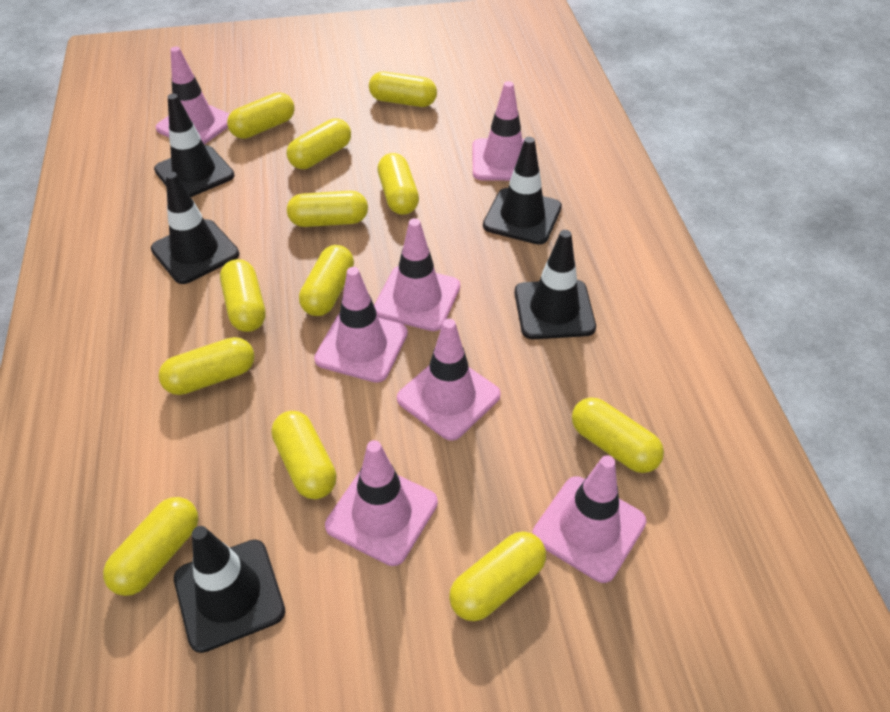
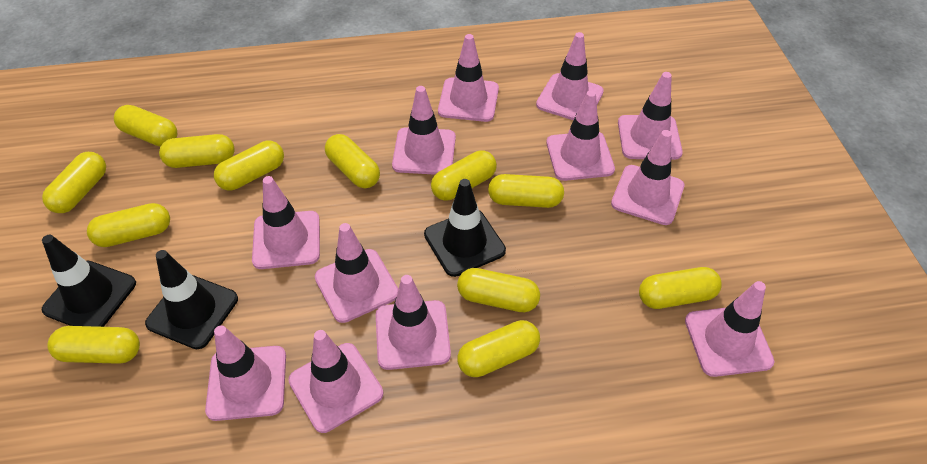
black traffic cone: 5 -> 3
pink traffic cone: 7 -> 12

